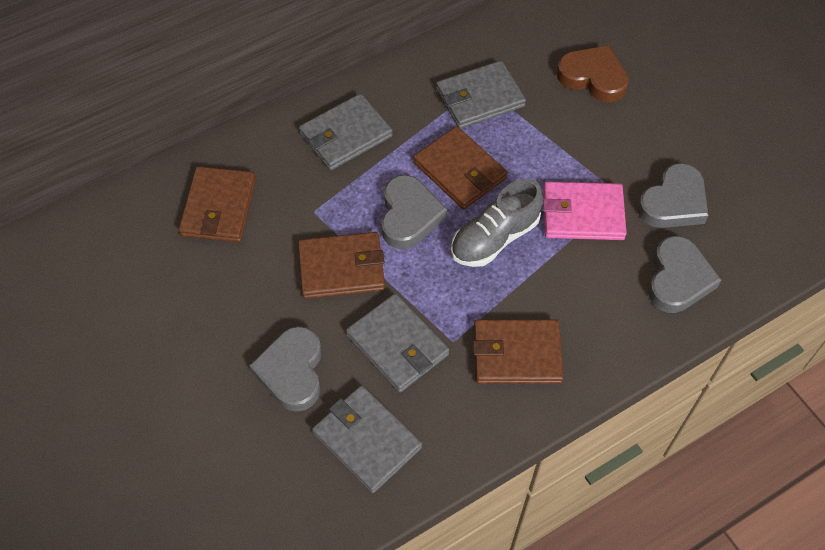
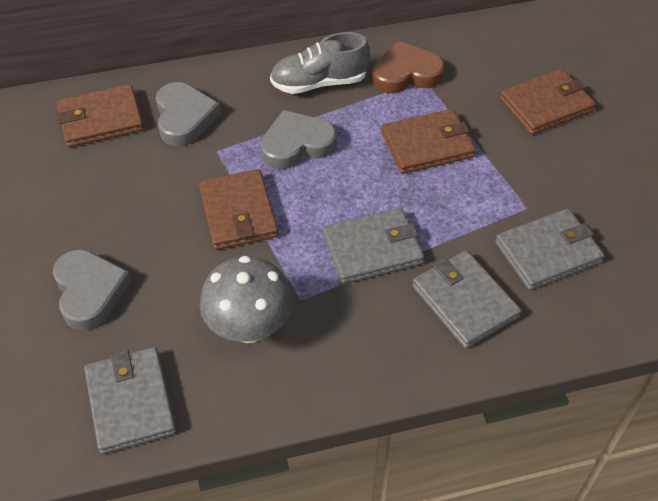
grey heart: 4 -> 3
grey mushroom: 0 -> 1
pink wallet: 1 -> 0

